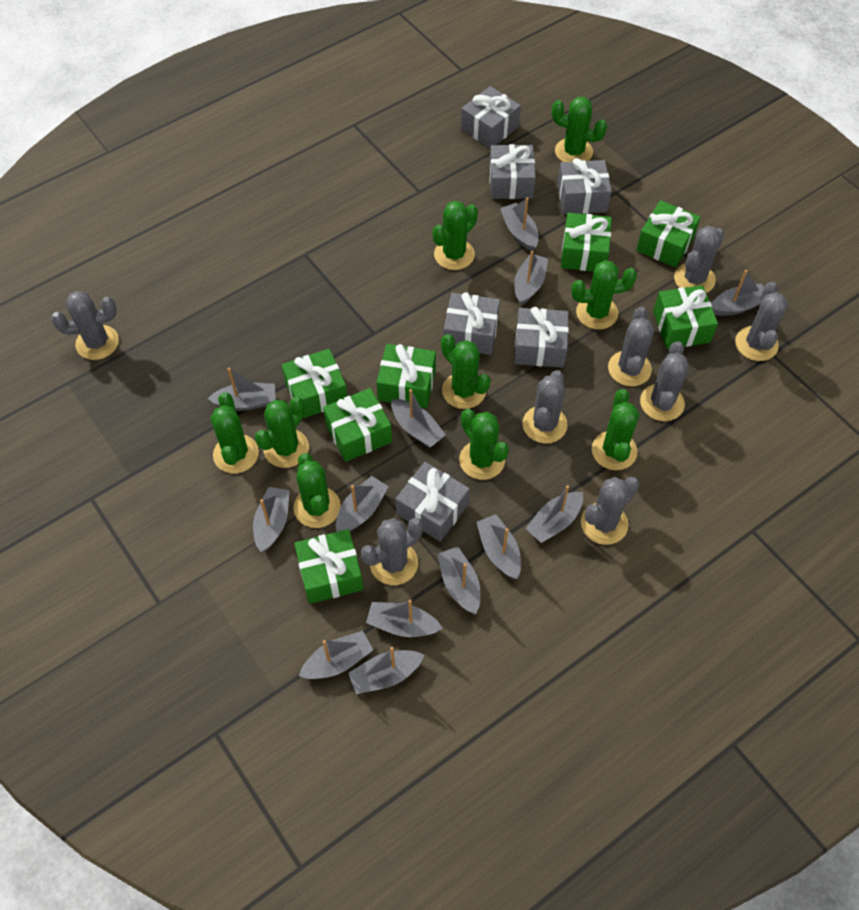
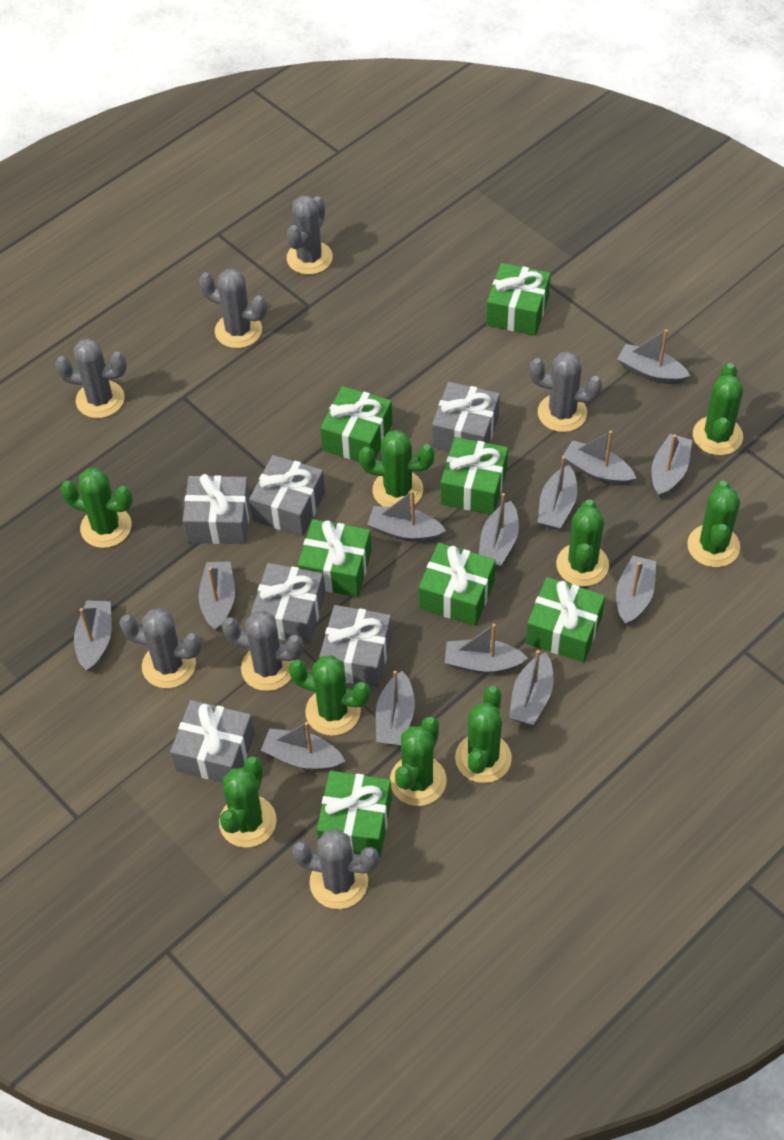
grey cactus: 8 -> 7

